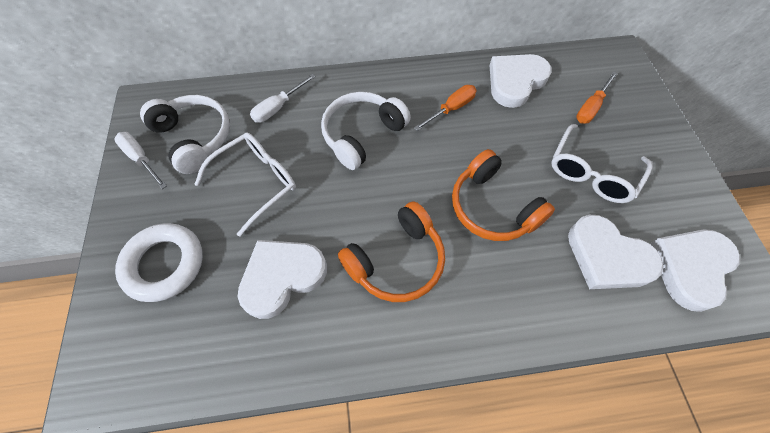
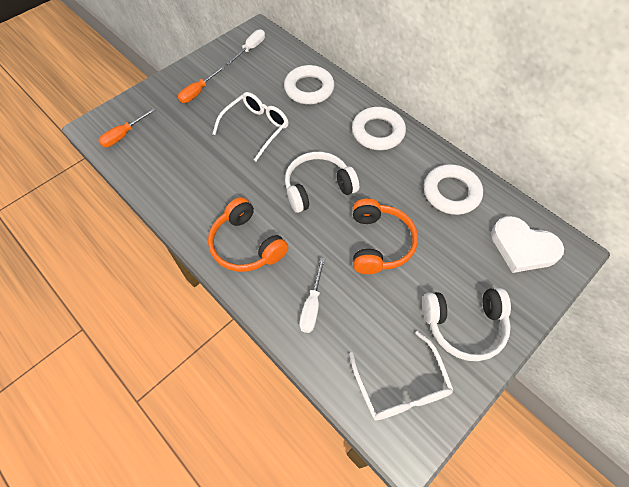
white heart: 4 -> 1
white ring: 1 -> 3

